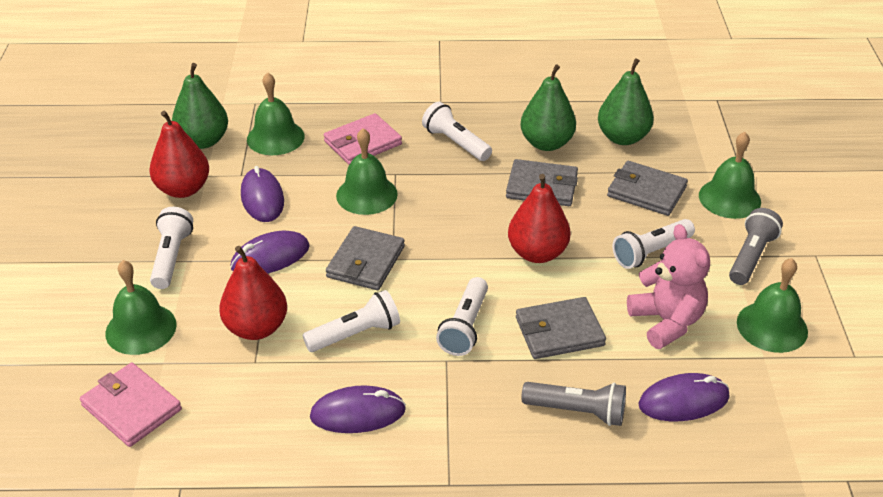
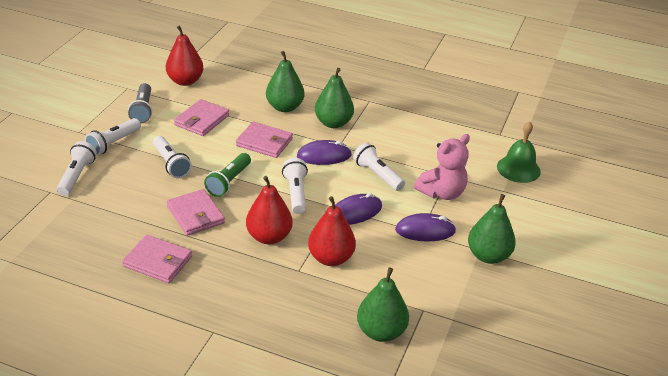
green bell: 5 -> 1
green flashlight: 0 -> 1
green pear: 3 -> 4
grey flashlight: 2 -> 1
grey wallet: 4 -> 0
pink wallet: 2 -> 4
purple mouse: 4 -> 3

